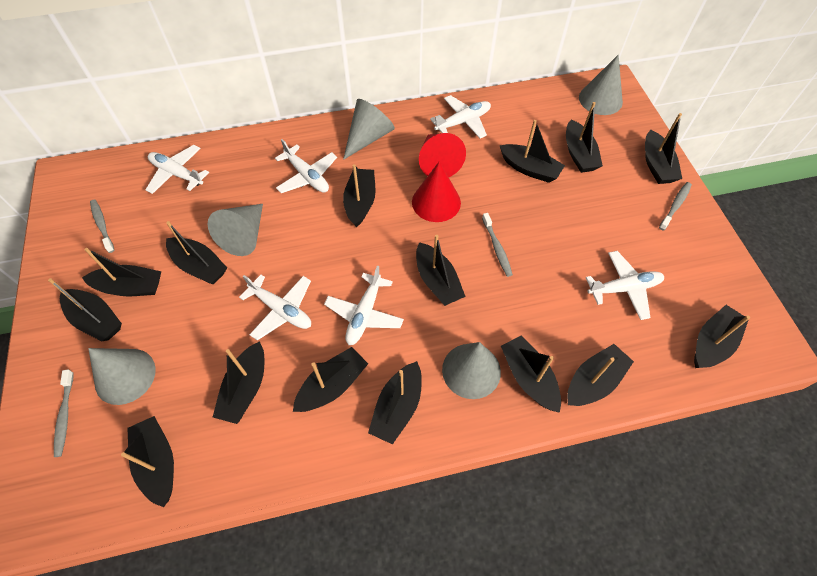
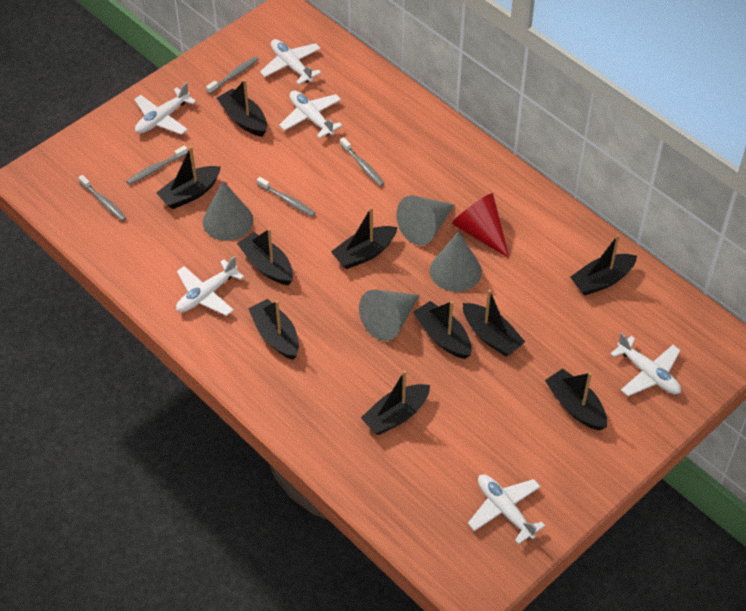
black boat: 15 -> 10
grey cone: 5 -> 4
grey toothbrush: 4 -> 5
red cone: 2 -> 1

